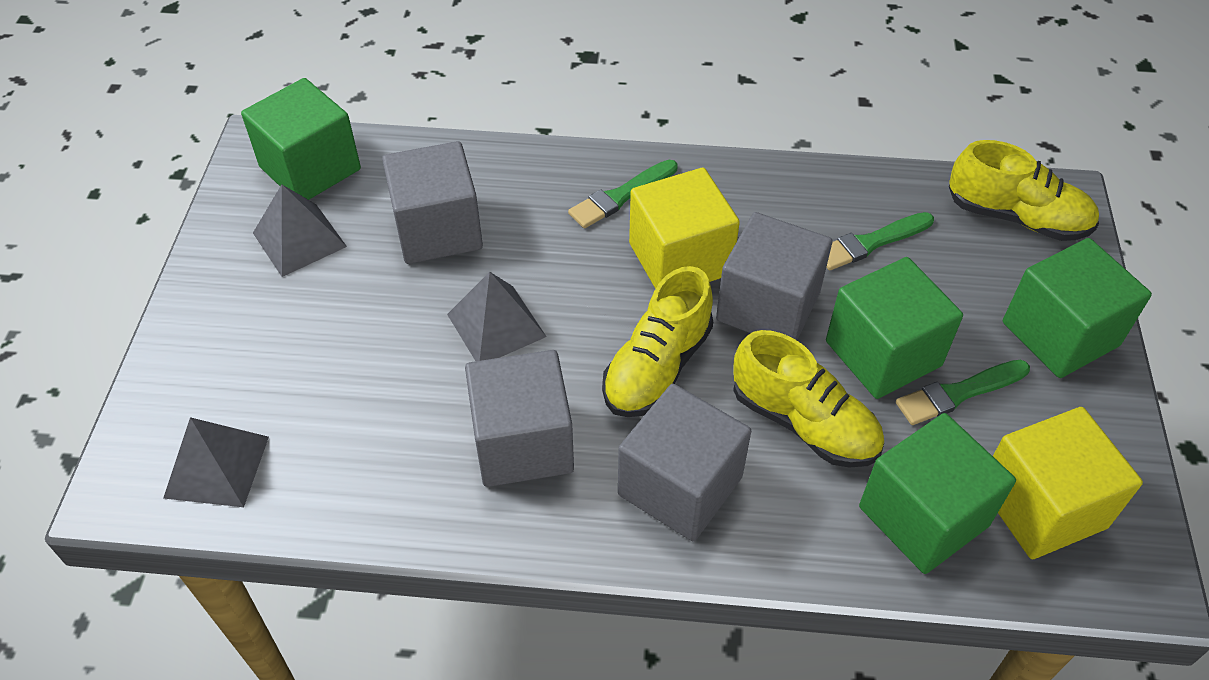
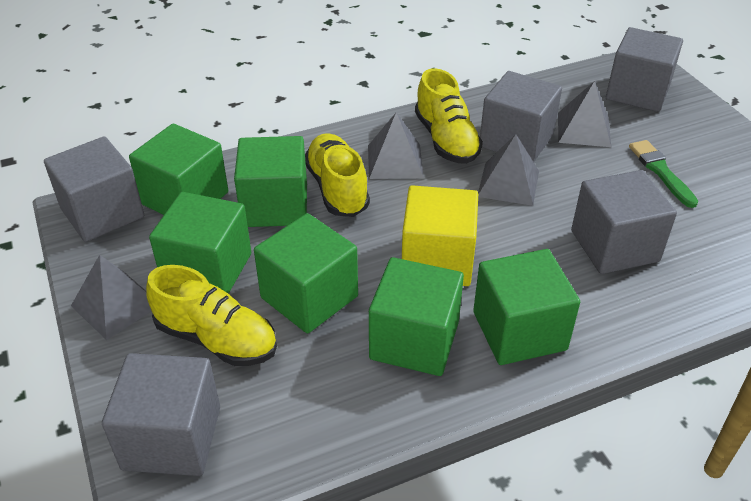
green brush: 3 -> 1
green cube: 4 -> 6
grey cube: 4 -> 5
grey pyramid: 3 -> 4
yellow cube: 2 -> 1

